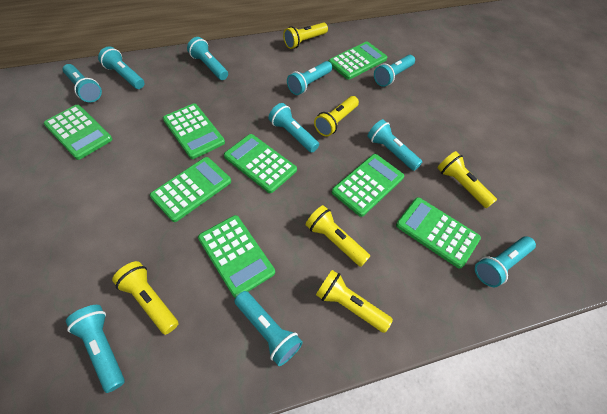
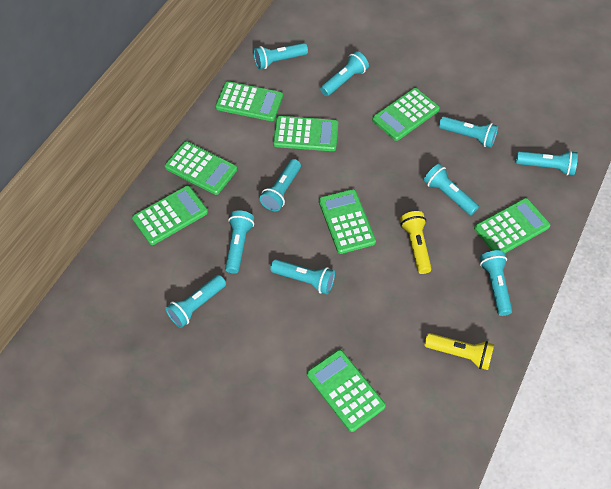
yellow flashlight: 6 -> 2

